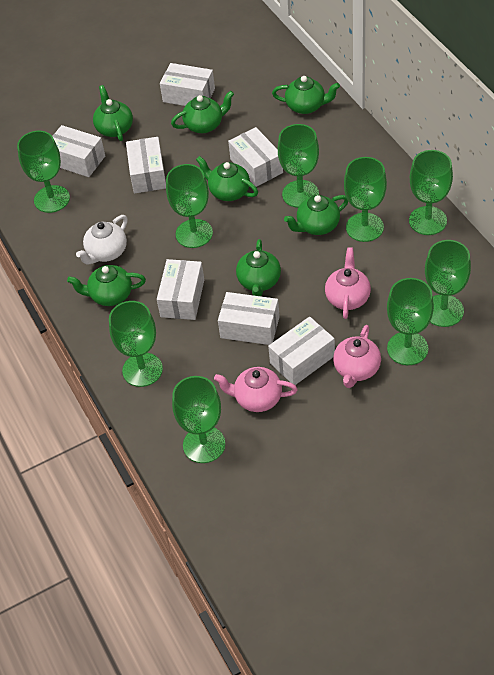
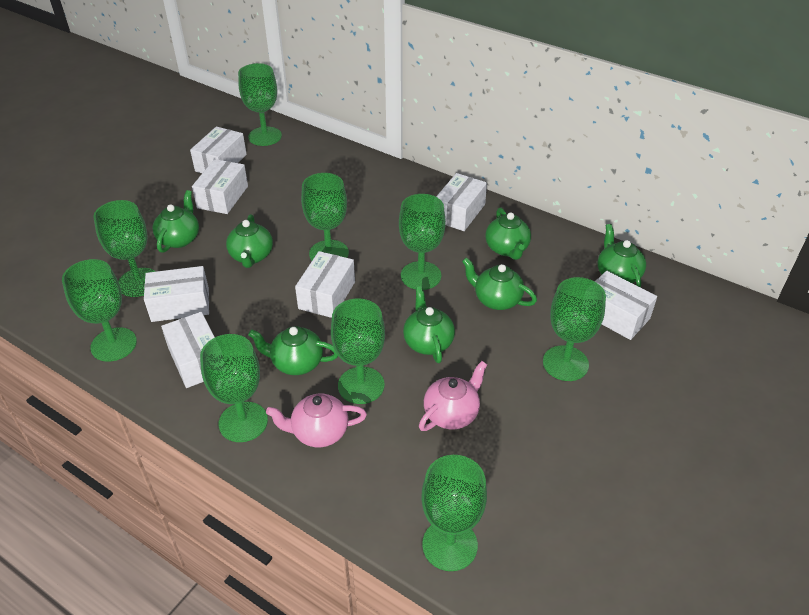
pink teapot: 3 -> 2
white teapot: 1 -> 0

